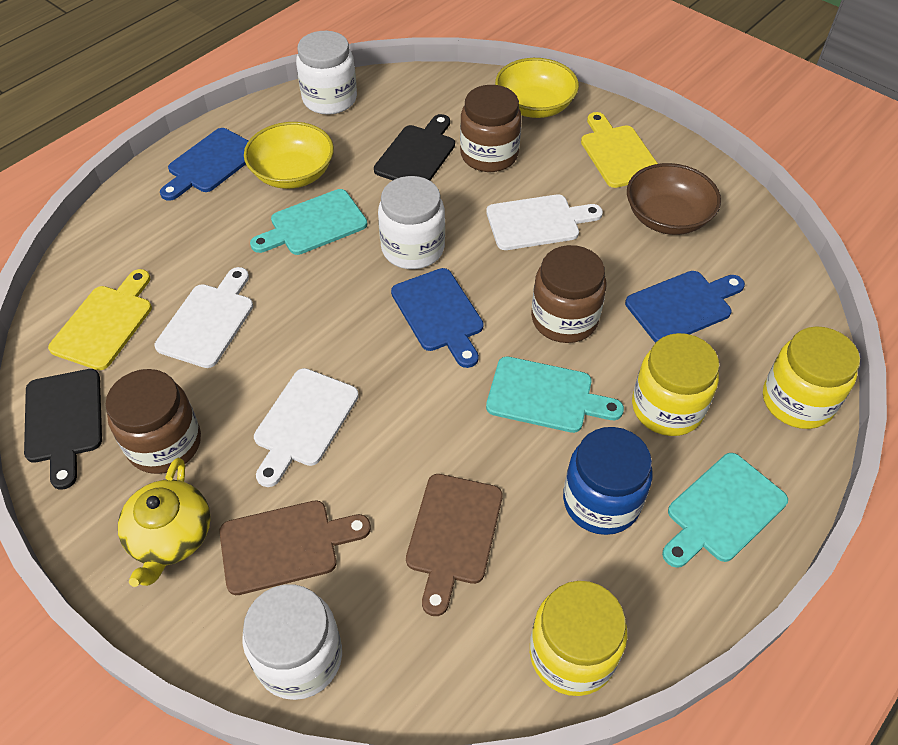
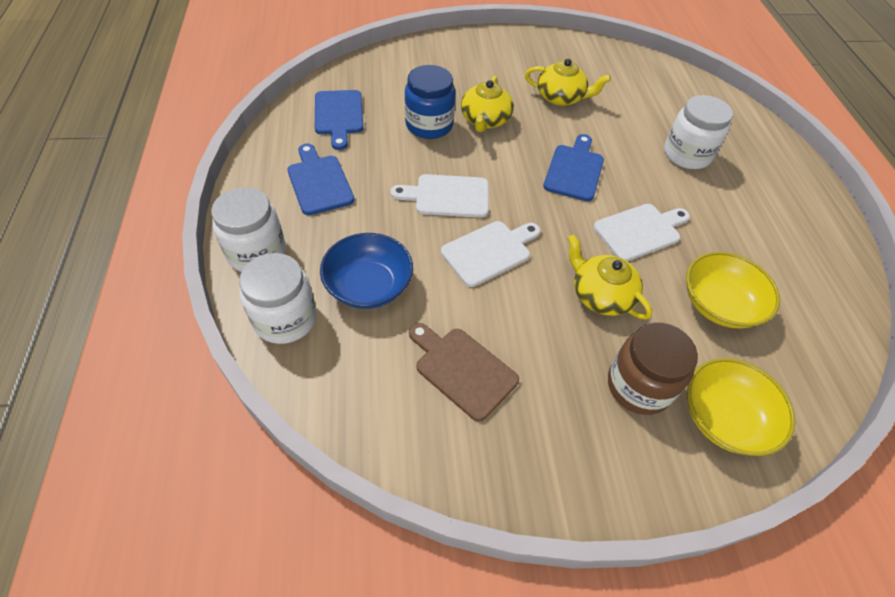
black cutting board: 2 -> 0
blue bowl: 0 -> 1
brown bowl: 1 -> 0
brown cutting board: 2 -> 1
brown jar: 3 -> 1
turquoise cutting board: 3 -> 0
yellow cutting board: 2 -> 0
yellow jar: 3 -> 0
yellow teapot: 1 -> 3

